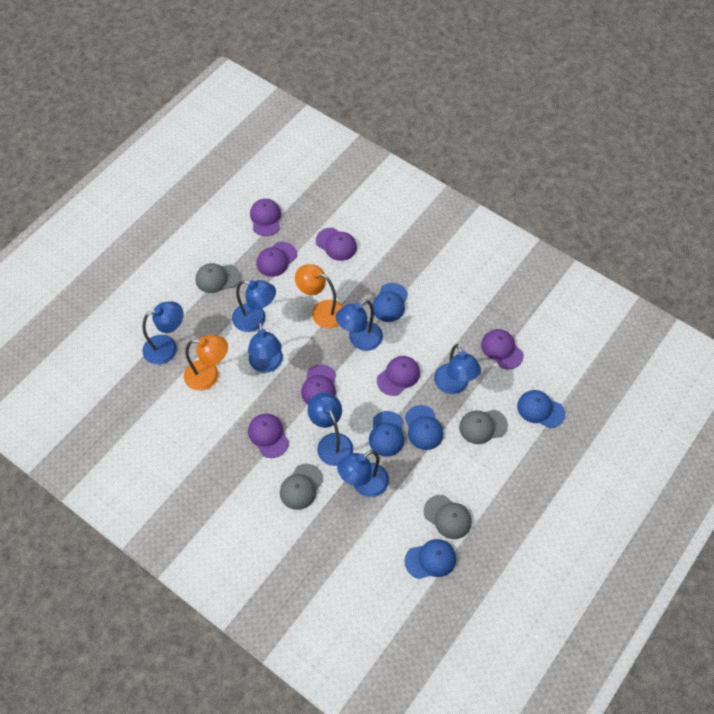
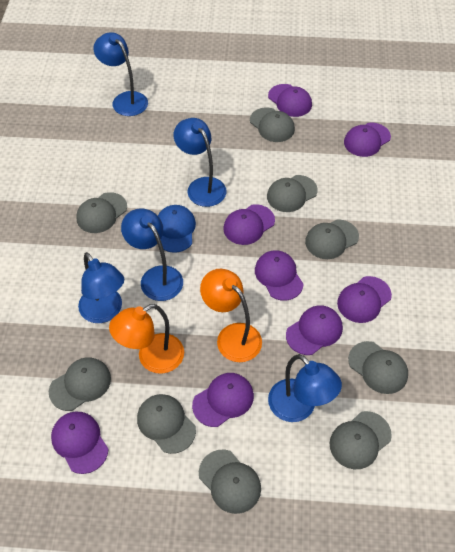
blue cap: 5 -> 1
blue lamp: 7 -> 5
grey cap: 4 -> 9
purple cap: 7 -> 8

